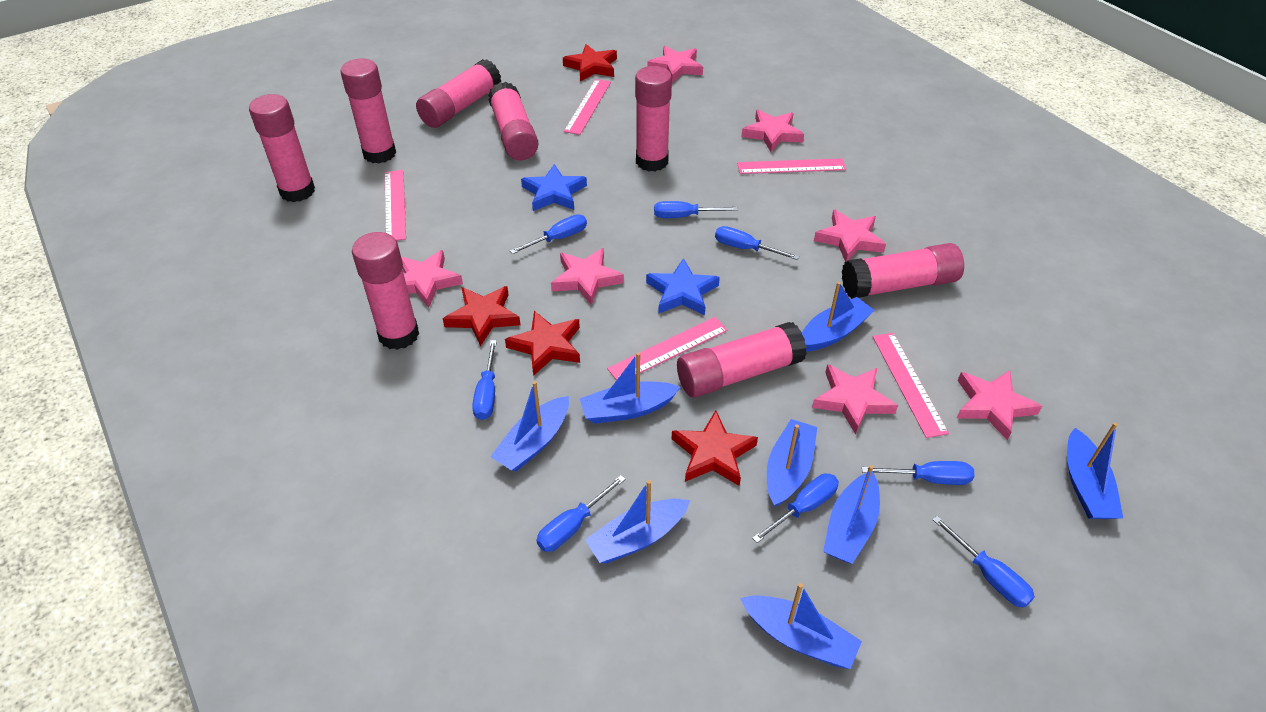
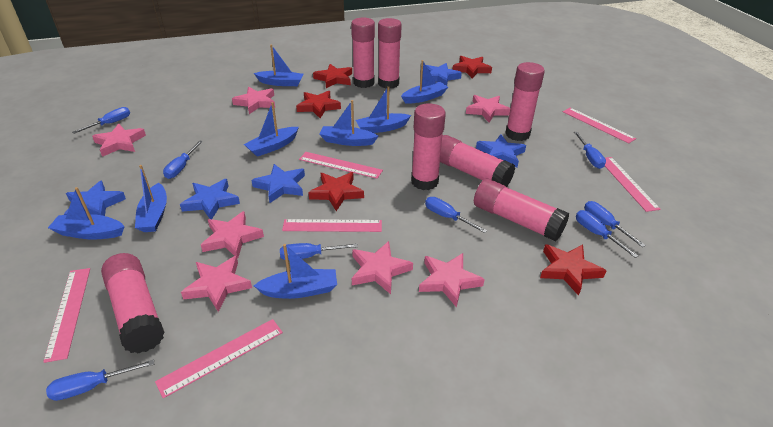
blue star: 2 -> 5
pink glue stick: 8 -> 7
pink ruler: 5 -> 6
red star: 4 -> 5

